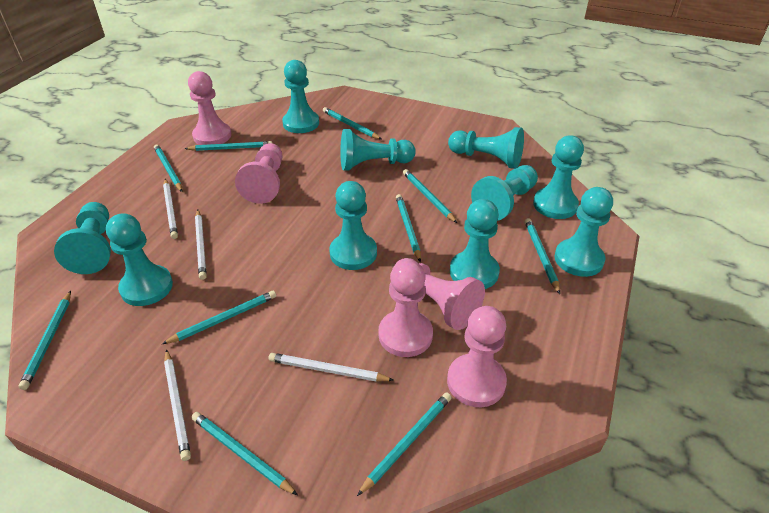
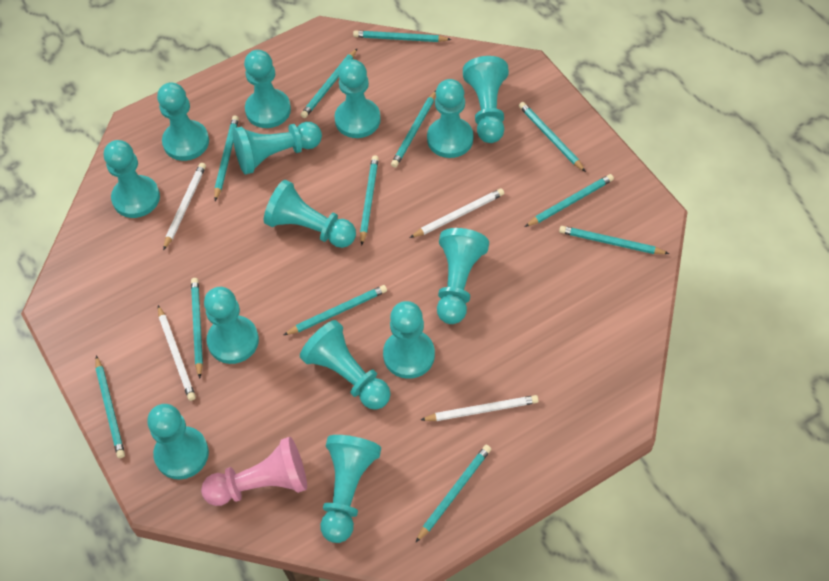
pink pawn: 5 -> 1
turquoise pawn: 10 -> 14
turquoise pencil: 10 -> 12

